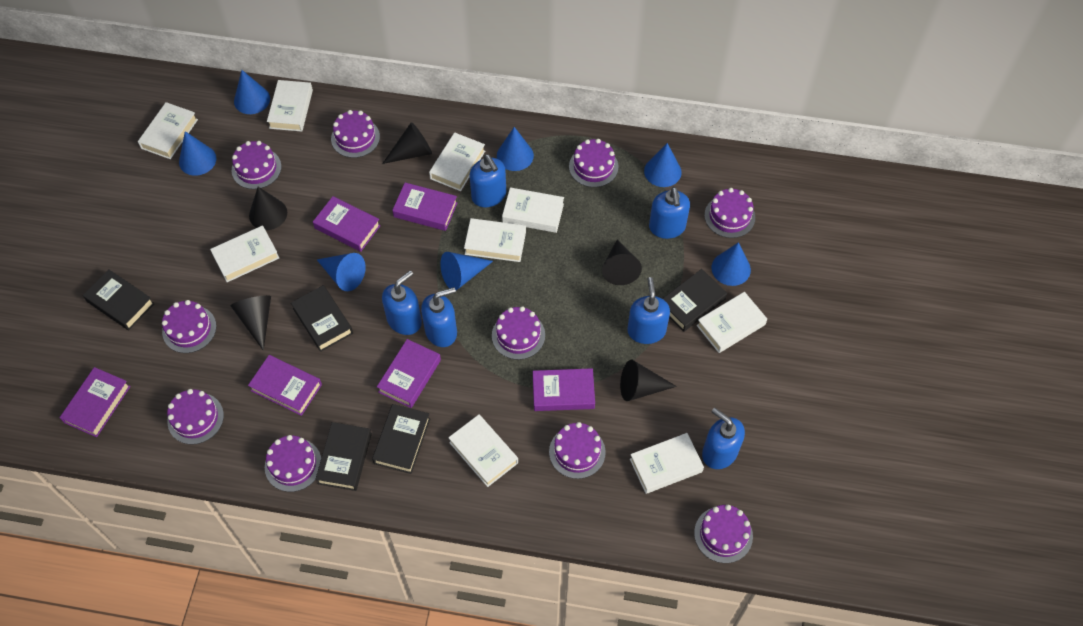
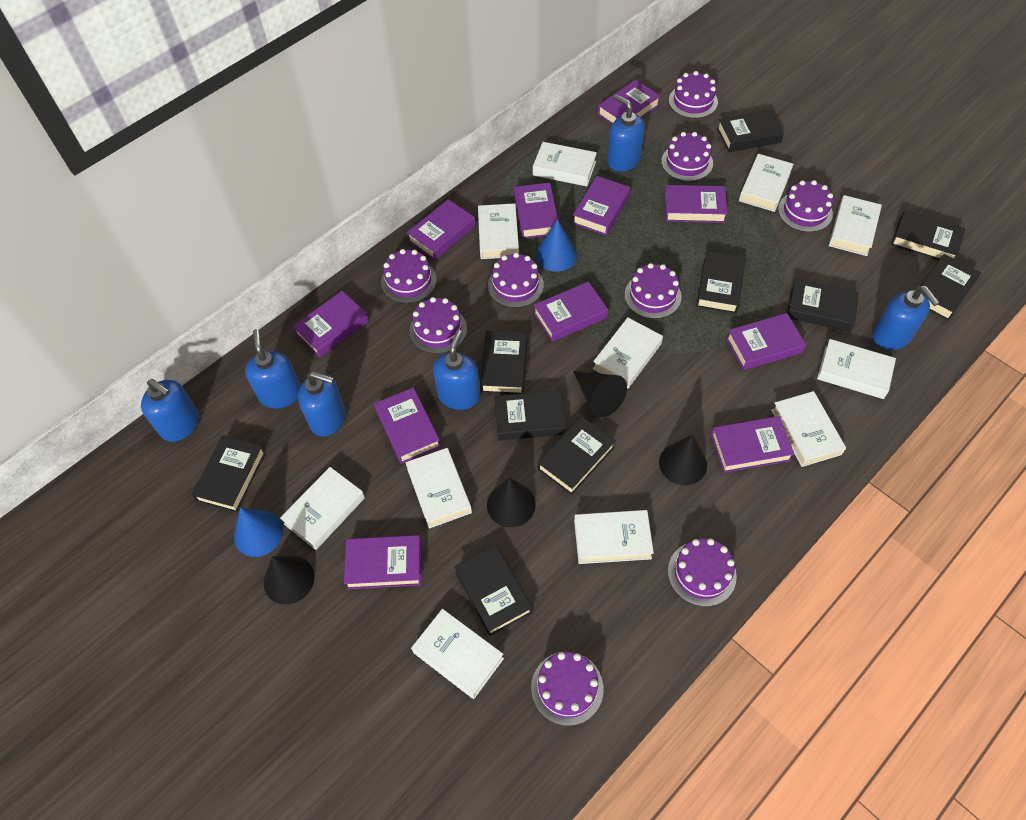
black book: 5 -> 10
black cone: 5 -> 4
blue cone: 7 -> 2
purple book: 6 -> 11
purple cake: 10 -> 9
white book: 9 -> 11

